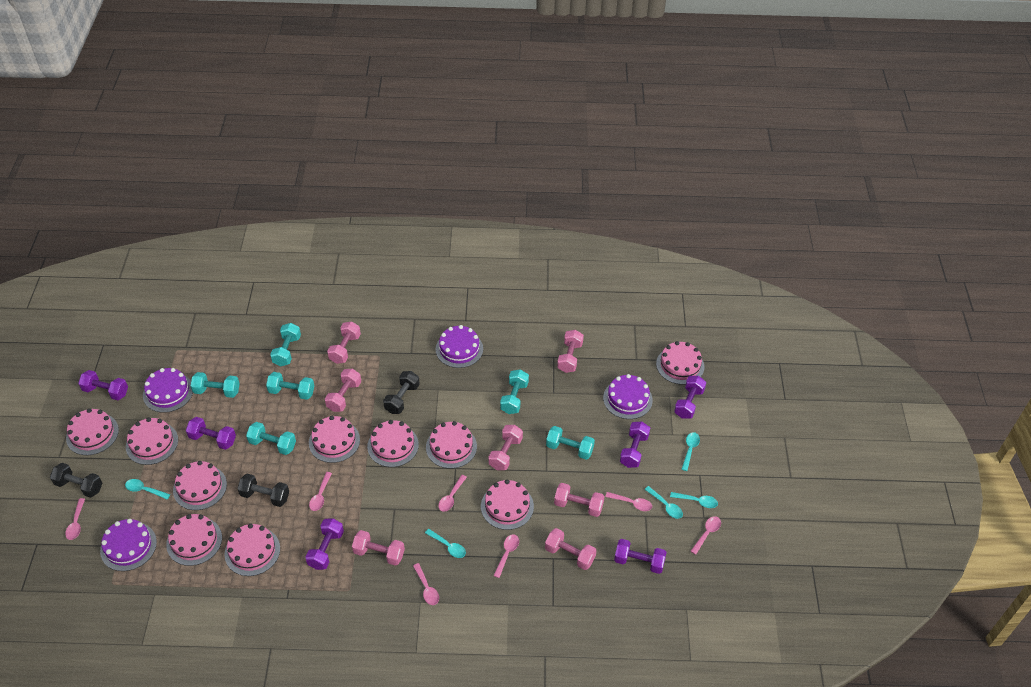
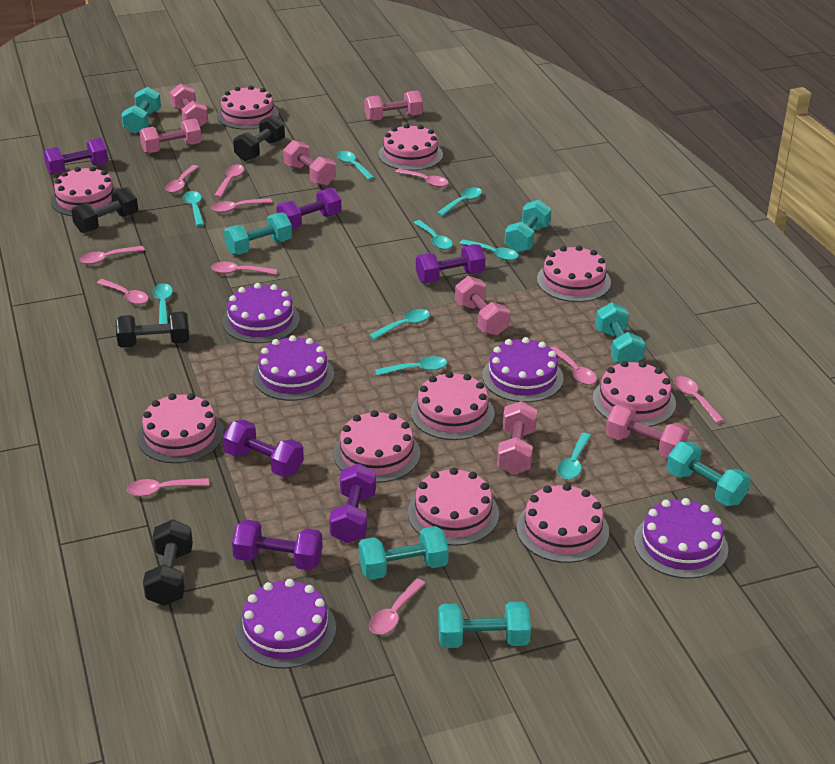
black dumbbell: 3 -> 4
pink spoon: 7 -> 11
purple cake: 4 -> 5
turquoise dumbbell: 6 -> 7
turquoise spoon: 5 -> 9

